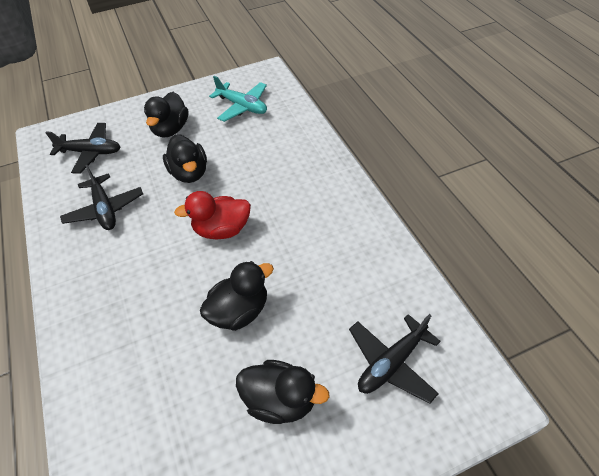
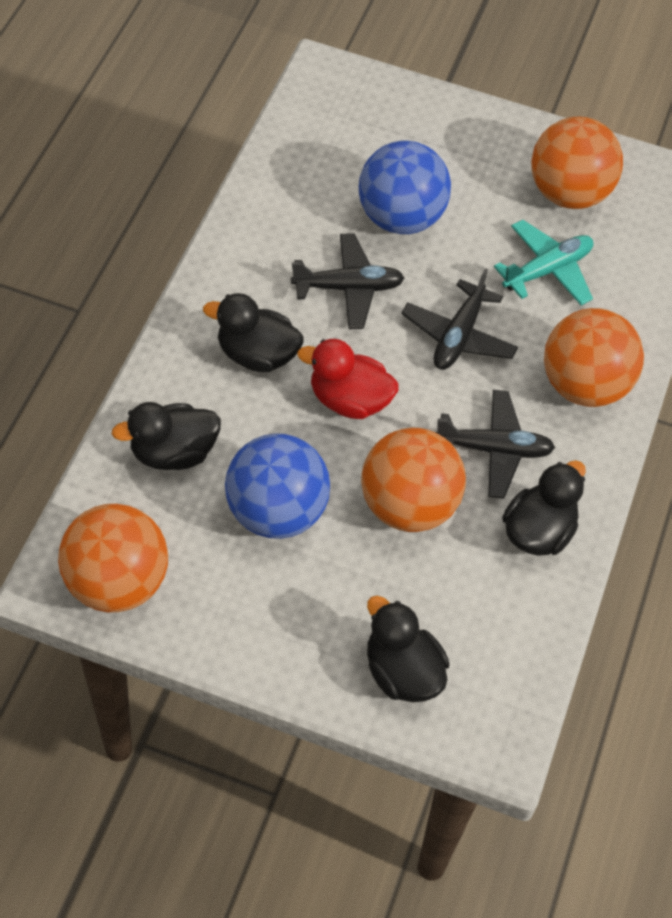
blue ball: 0 -> 2
orange ball: 0 -> 4

